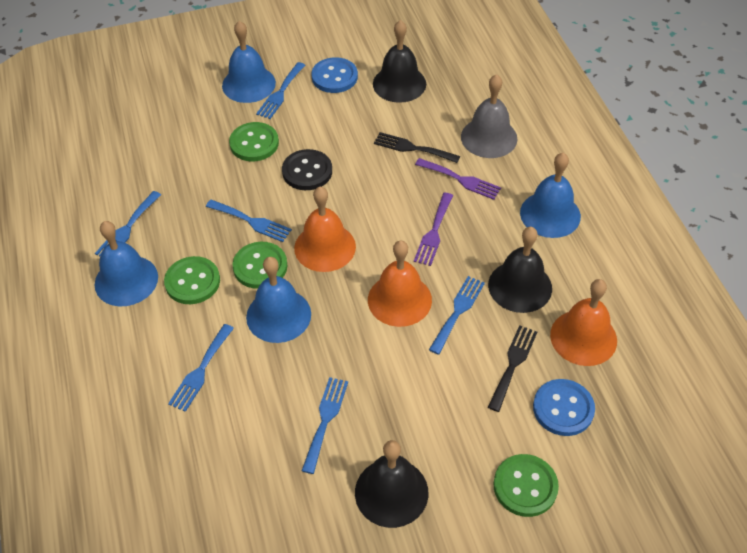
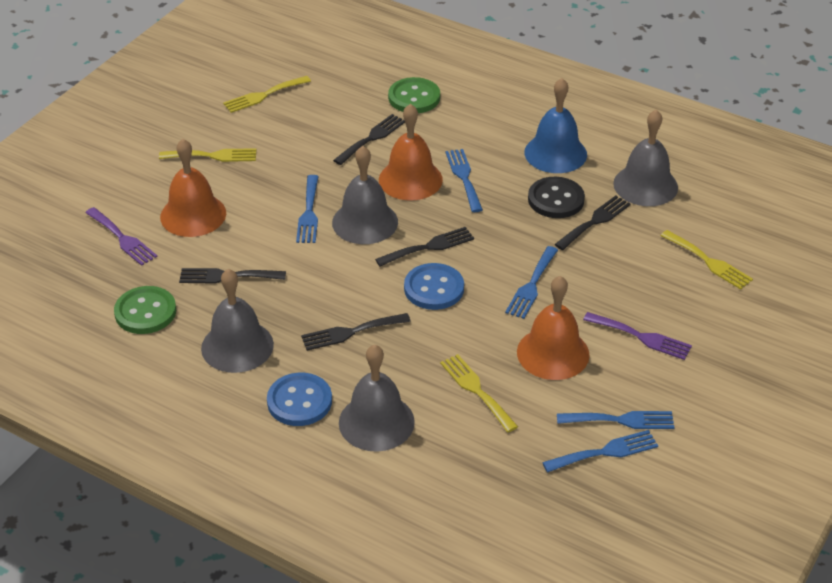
black bell: 3 -> 0
black fork: 2 -> 5
blue bell: 4 -> 1
blue fork: 6 -> 5
green button: 4 -> 2
grey bell: 1 -> 4
yellow fork: 0 -> 4

